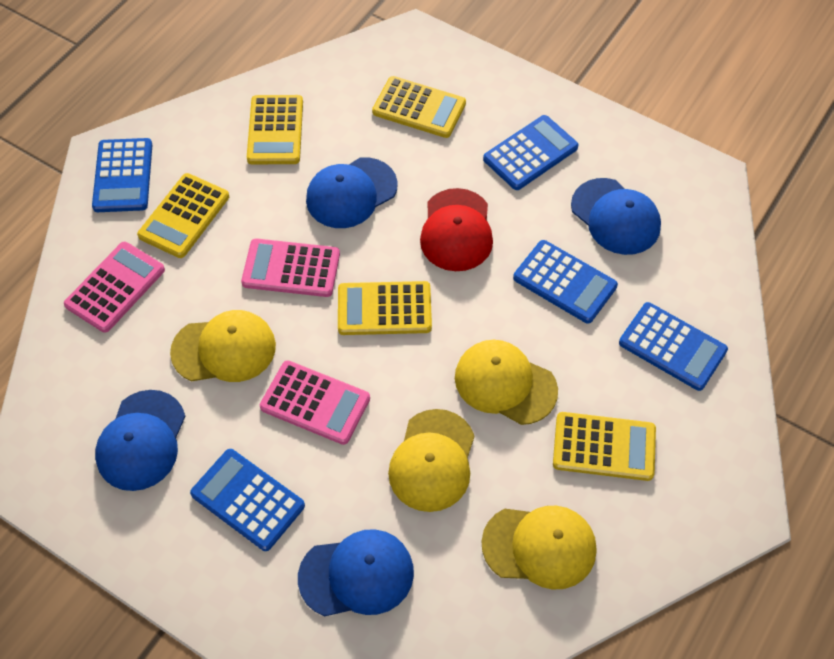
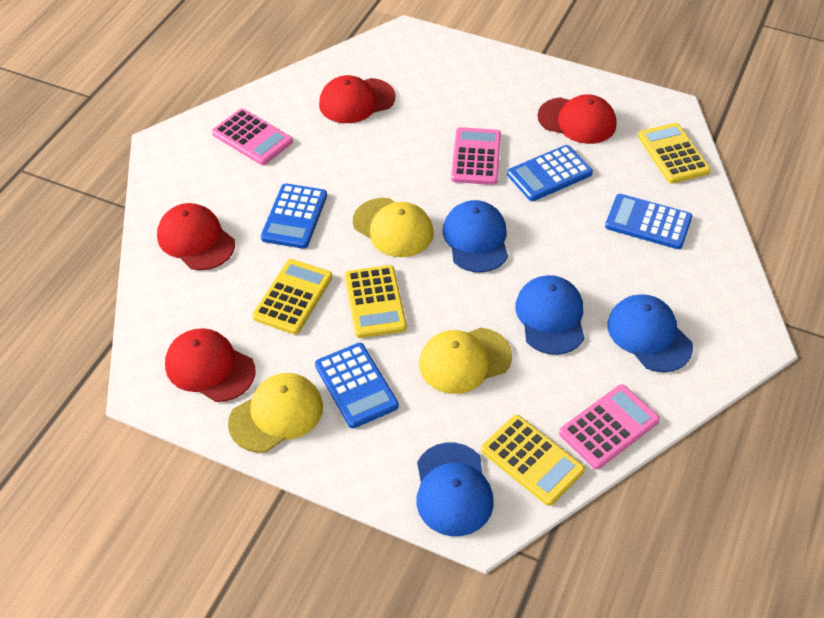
blue calculator: 5 -> 4
red cap: 1 -> 4
yellow calculator: 5 -> 4
yellow cap: 4 -> 3

